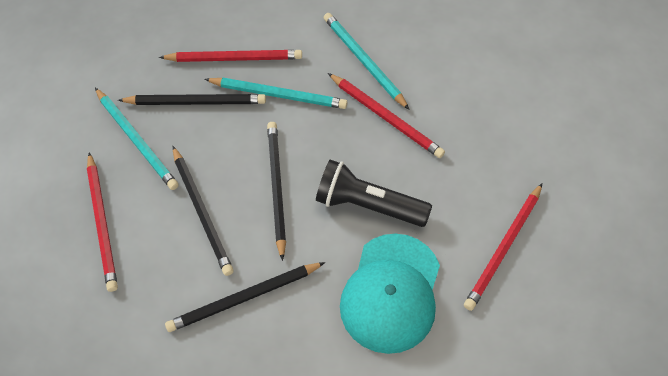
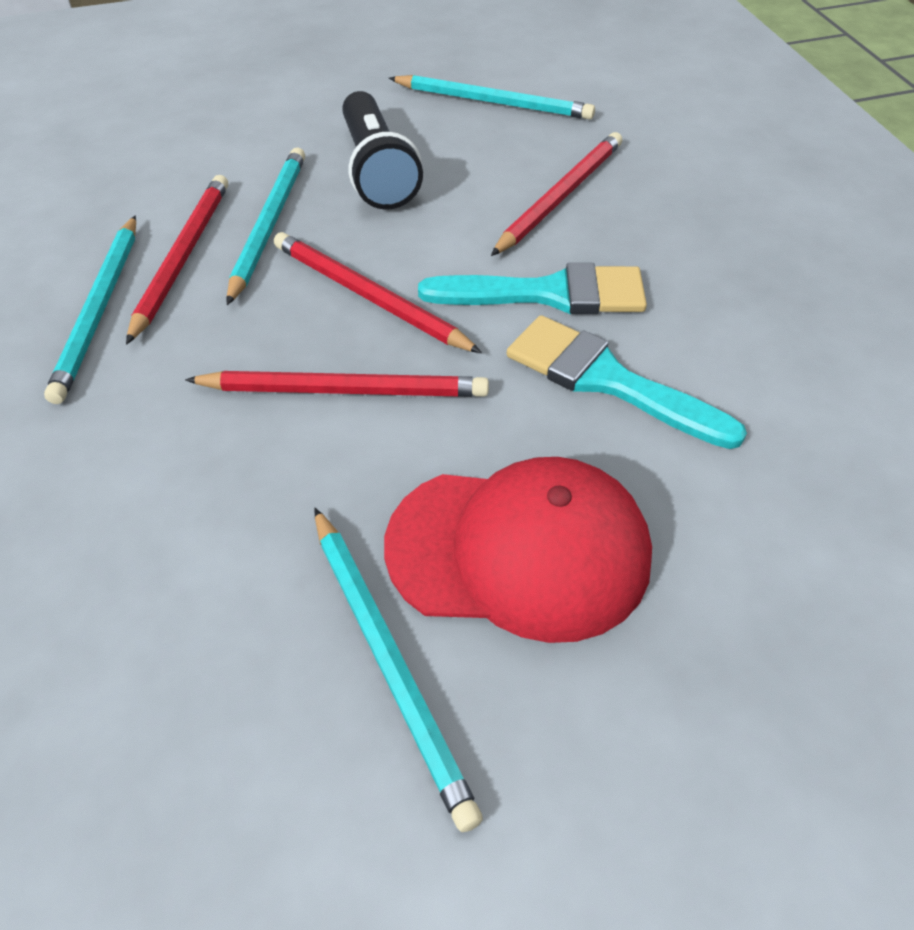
black pencil: 4 -> 0
red cap: 0 -> 1
turquoise brush: 0 -> 2
turquoise cap: 1 -> 0
turquoise pencil: 3 -> 4

